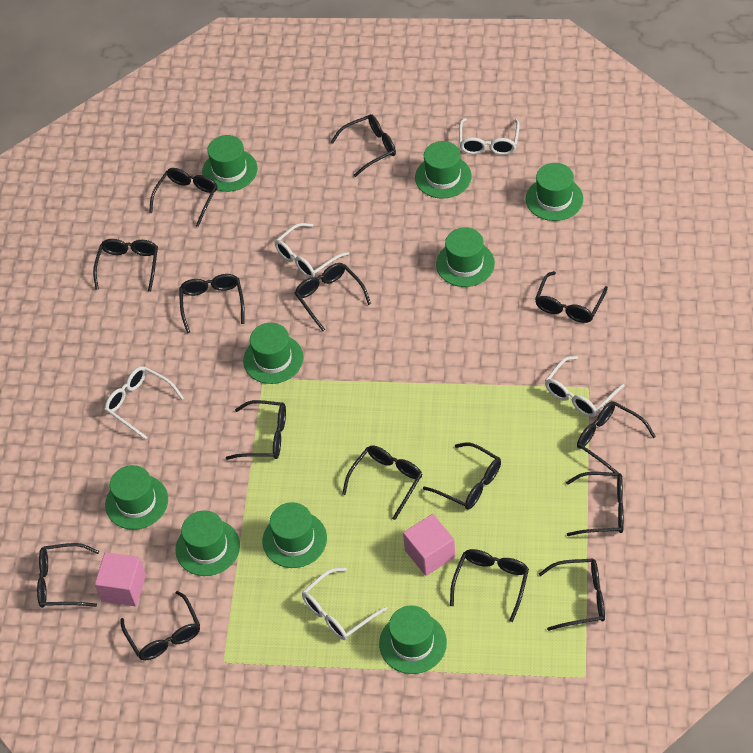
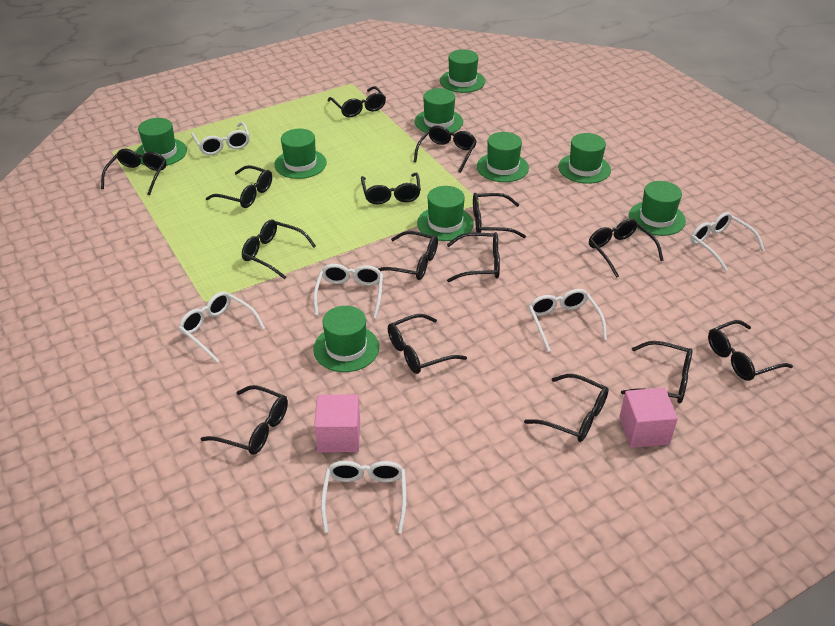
white glasses: 5 -> 6

